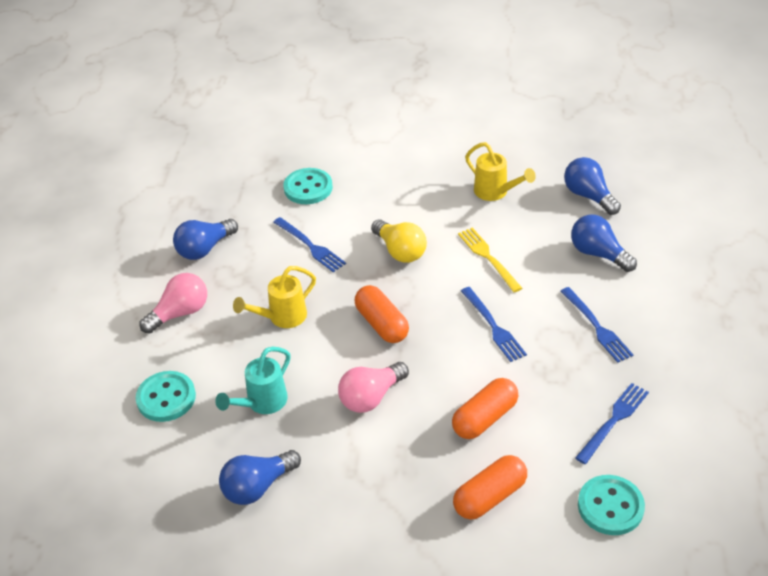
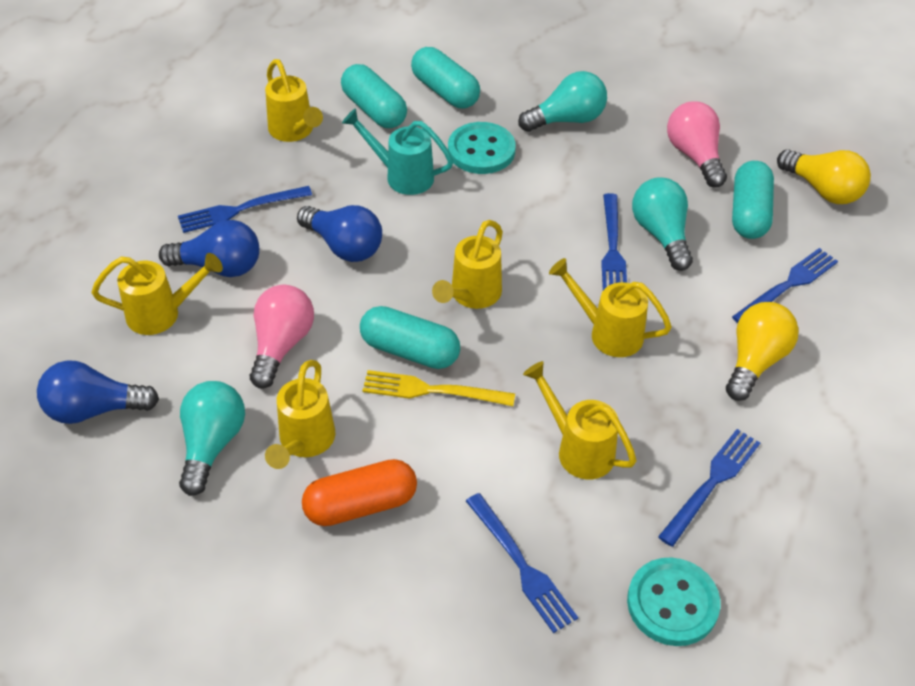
blue fork: 4 -> 5
blue light bulb: 4 -> 3
orange capsule: 3 -> 1
turquoise button: 3 -> 2
turquoise capsule: 0 -> 4
turquoise light bulb: 0 -> 3
yellow light bulb: 1 -> 2
yellow watering can: 2 -> 6

